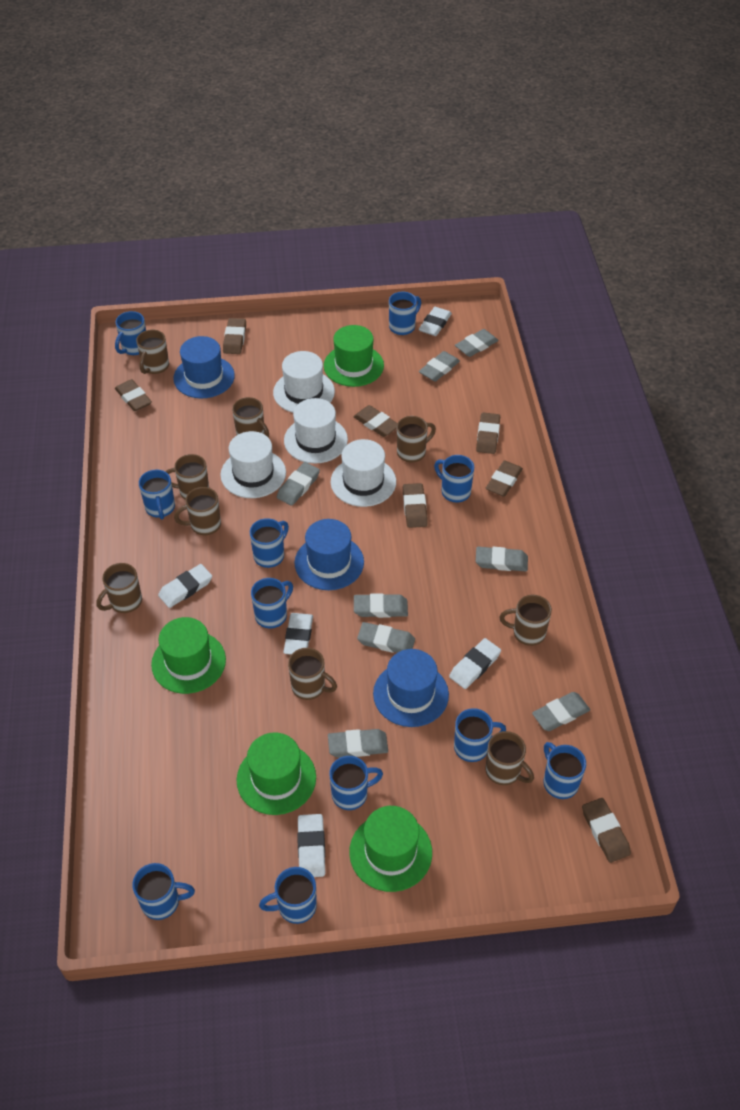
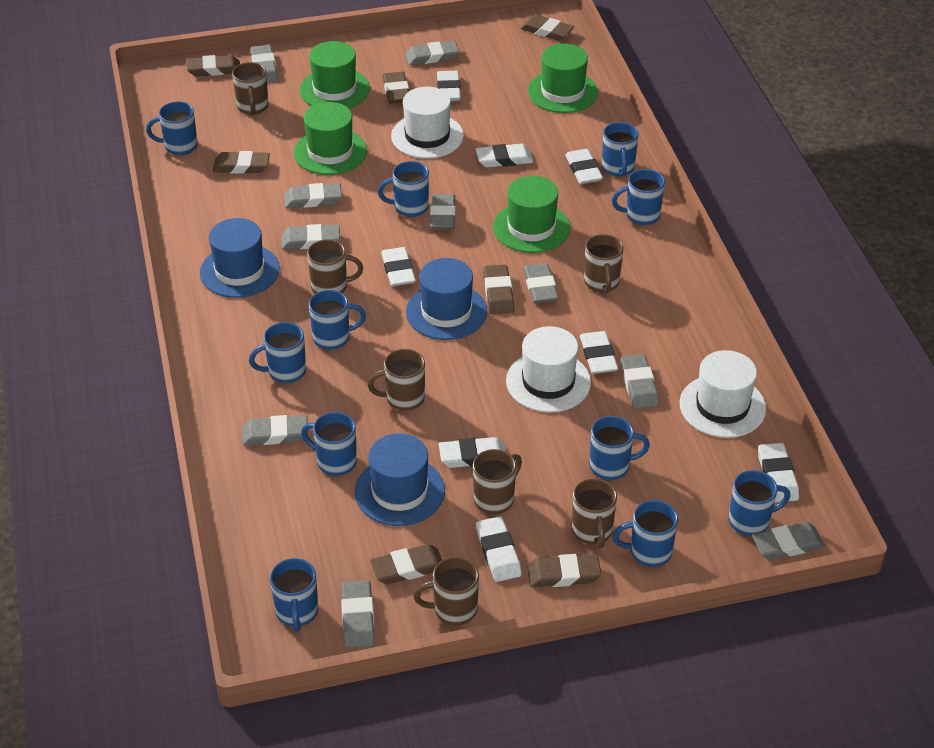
brown mug: 9 -> 7
grey eraser: 8 -> 10
white eraser: 5 -> 8
white hat: 4 -> 3

